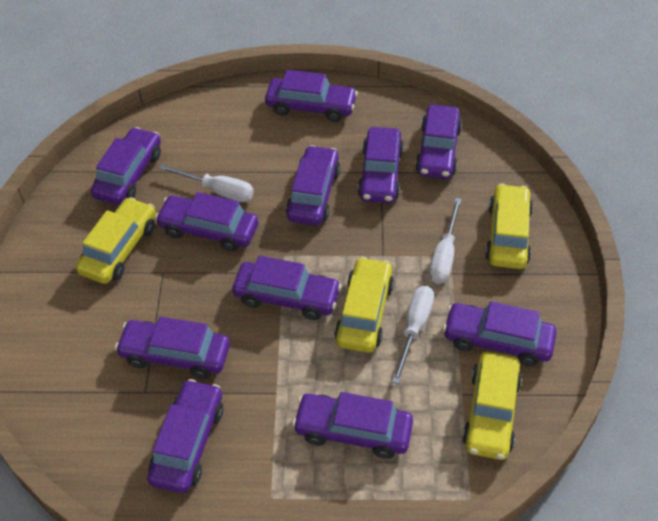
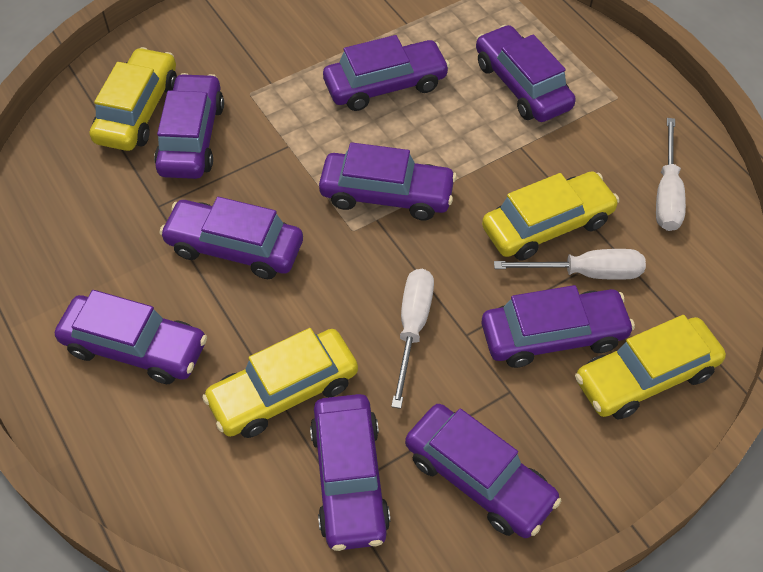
purple car: 11 -> 9

